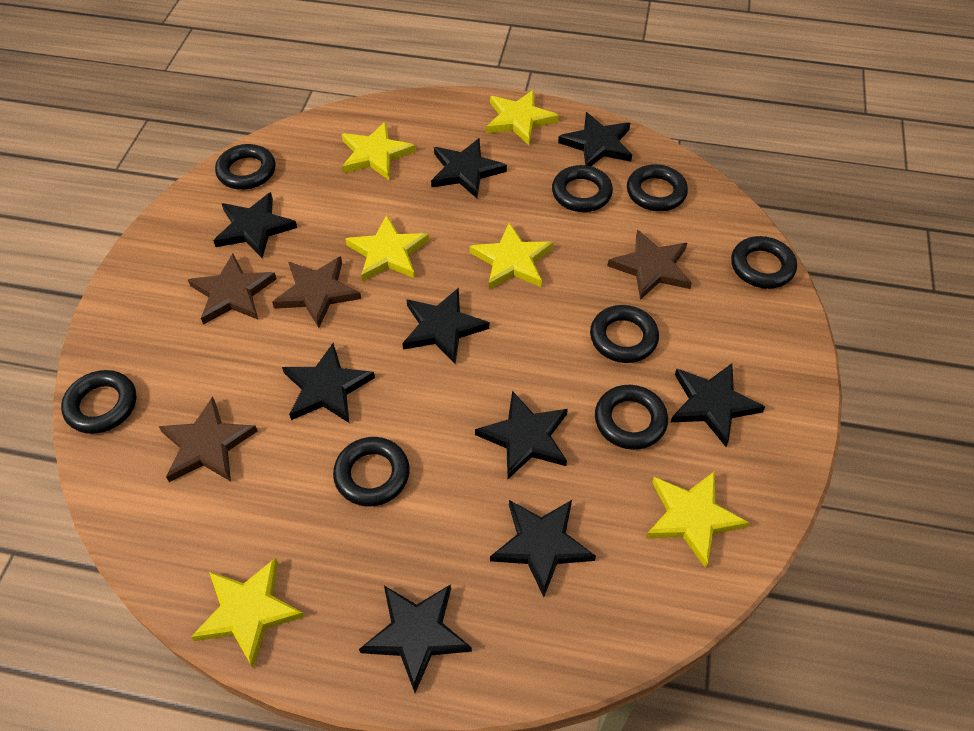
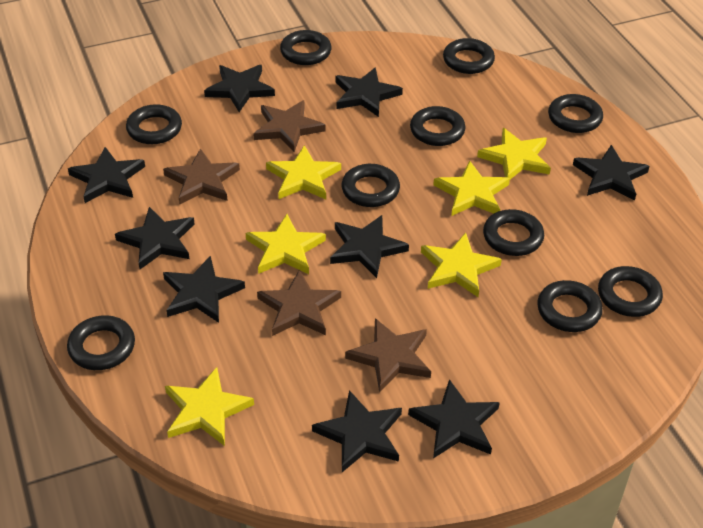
black ring: 8 -> 10

